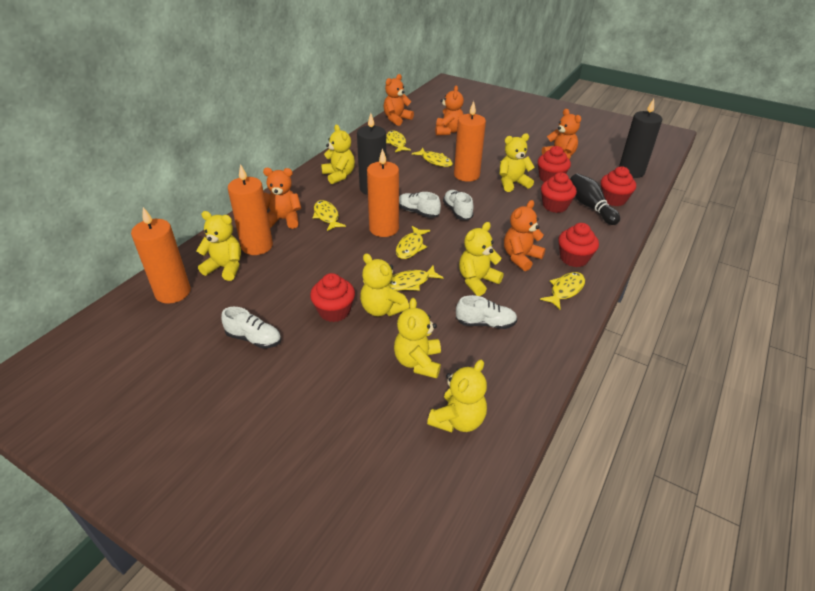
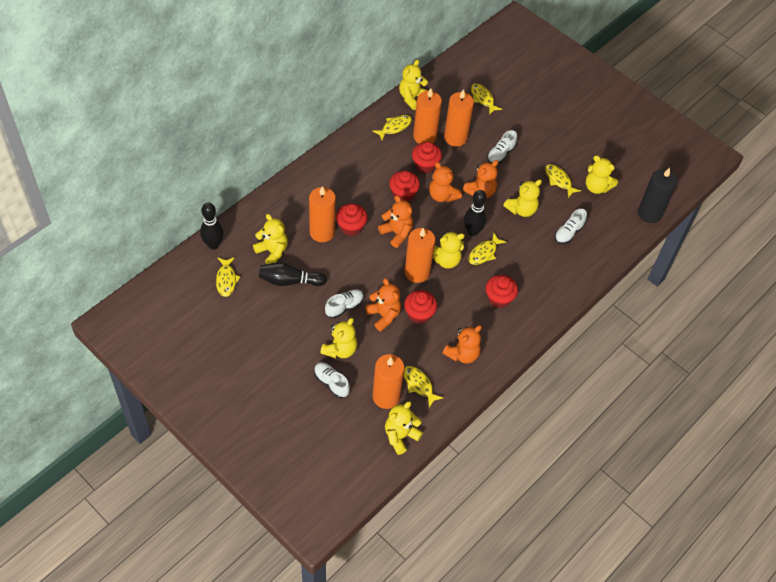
black bowling pin: 1 -> 3
black candle: 2 -> 1
orange candle: 4 -> 5

